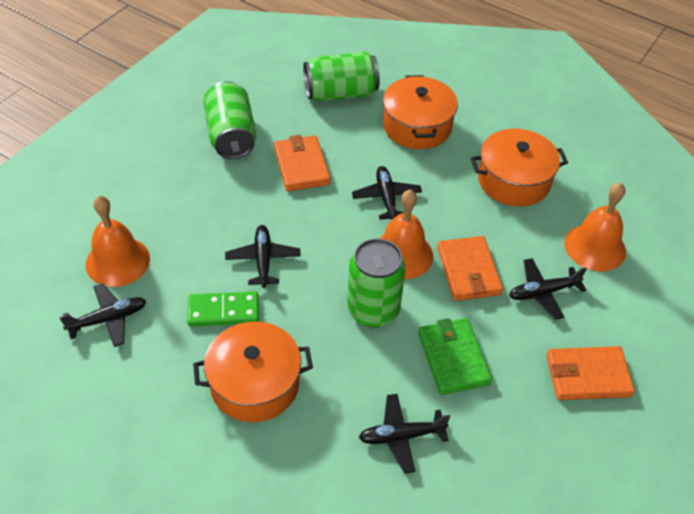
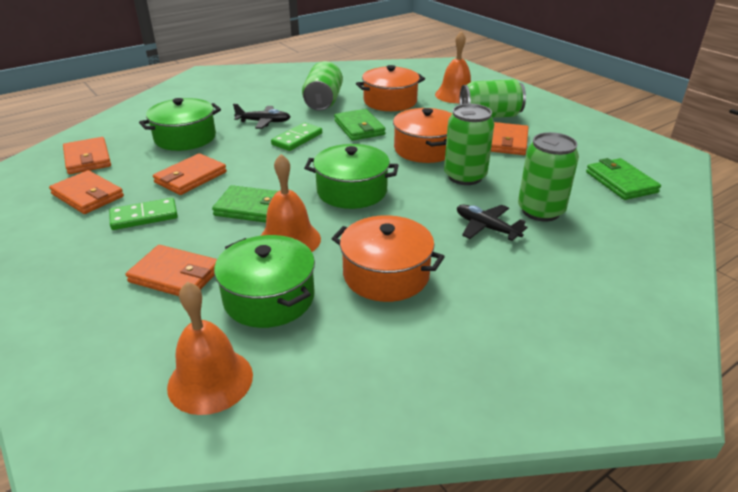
black plane: 5 -> 2
green can: 3 -> 4
green domino: 1 -> 2
green pot: 0 -> 3
green wallet: 1 -> 3
orange wallet: 3 -> 5

